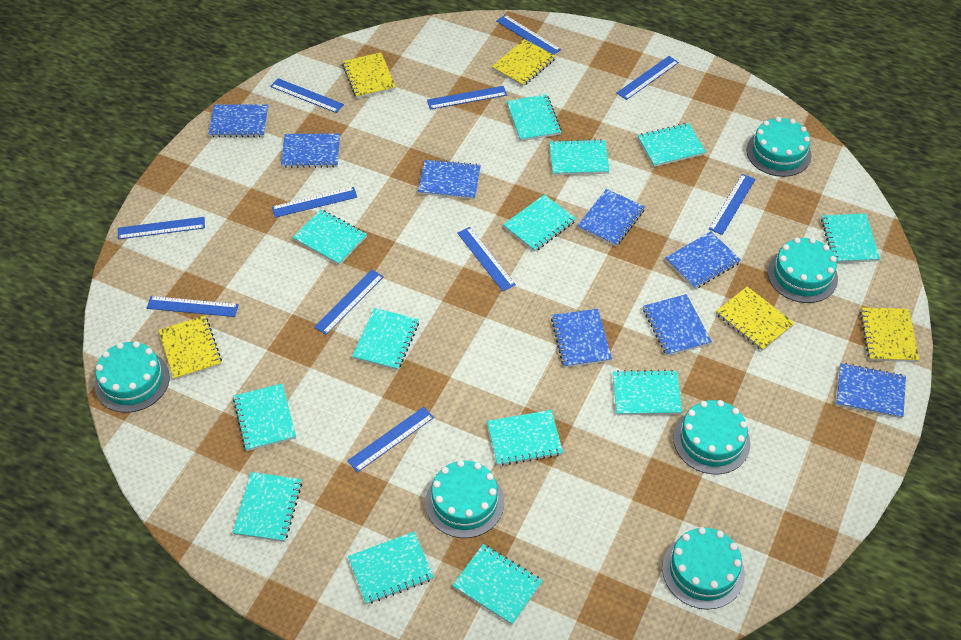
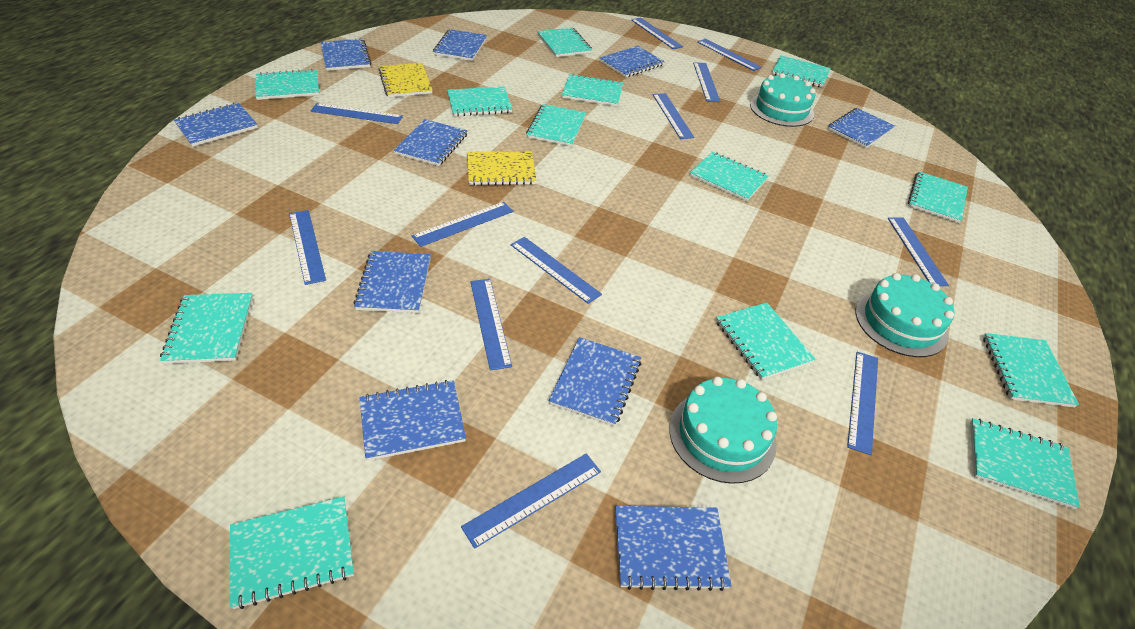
blue notebook: 8 -> 10
blue ruler: 11 -> 12
turquoise cake: 6 -> 3
yellow notebook: 5 -> 2

